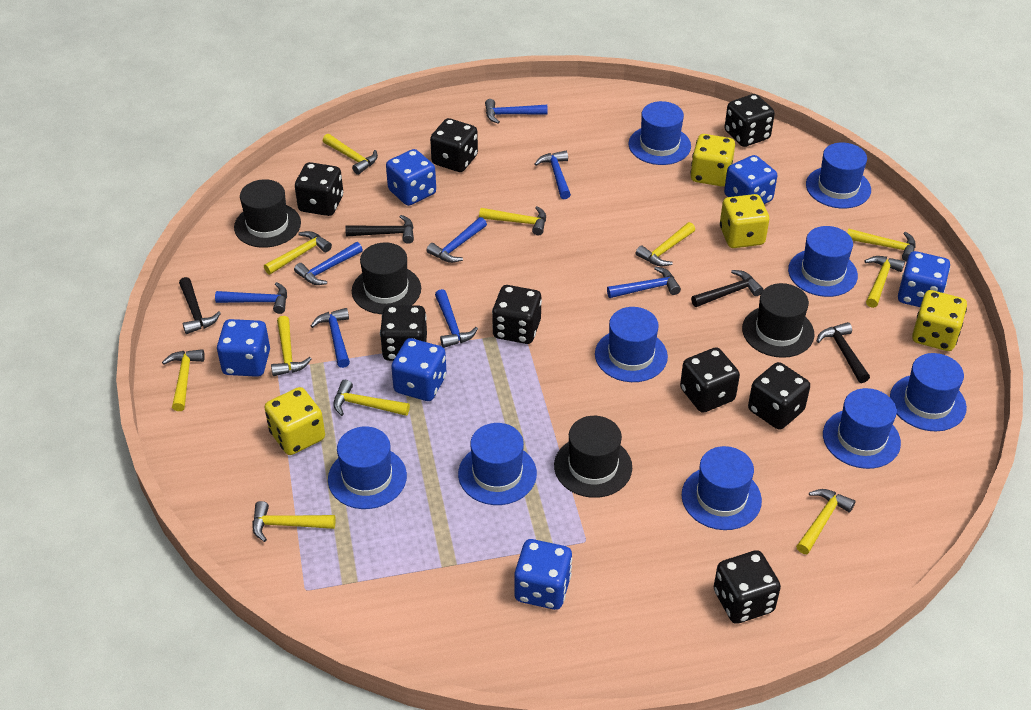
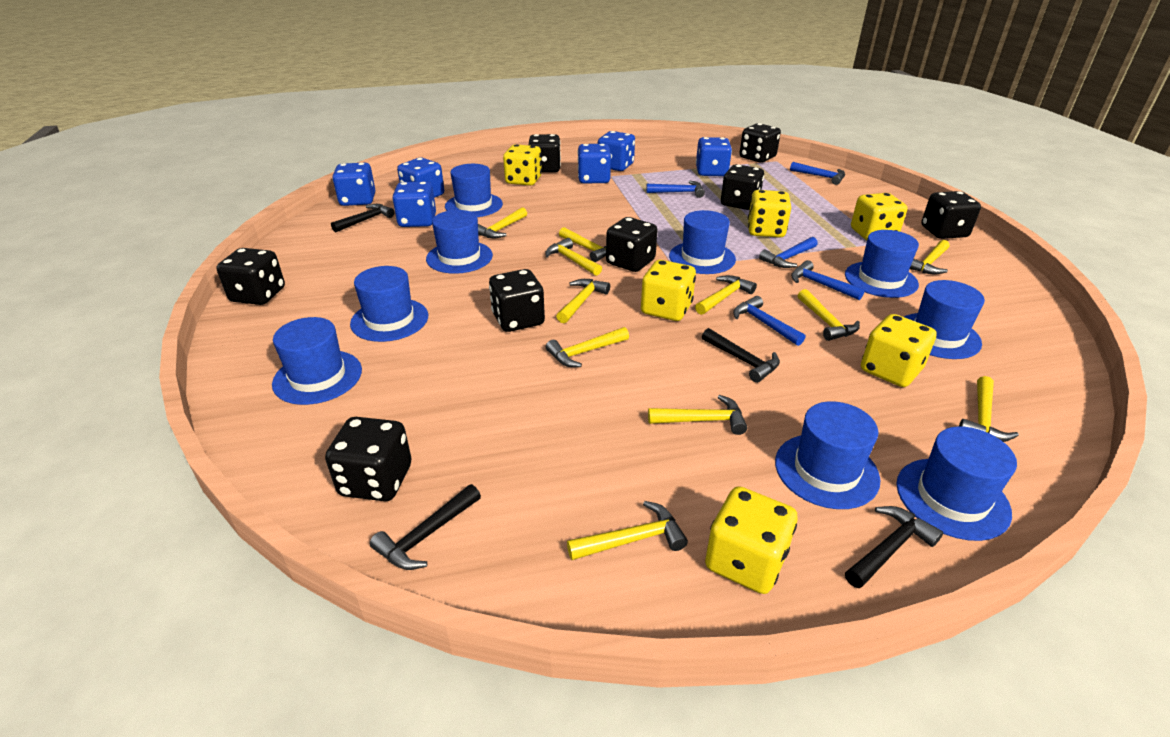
black hat: 4 -> 0
blue hammer: 8 -> 5
yellow dice: 4 -> 6

